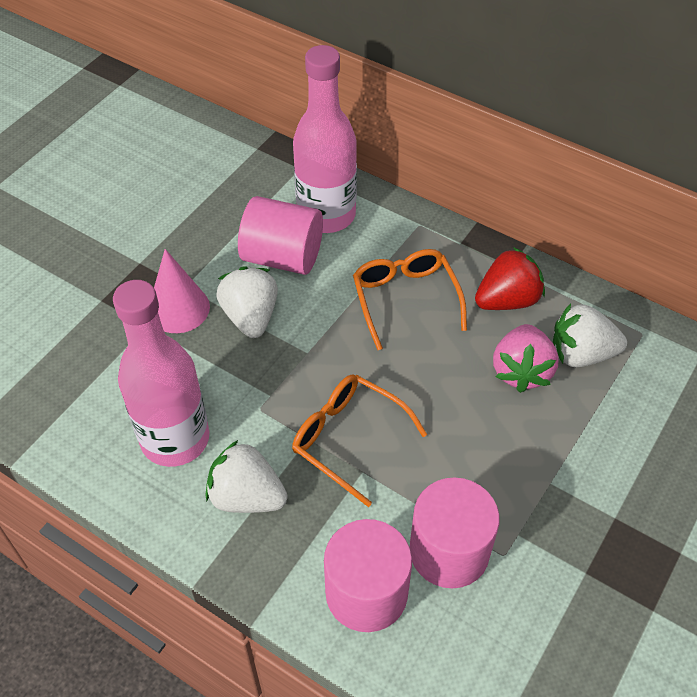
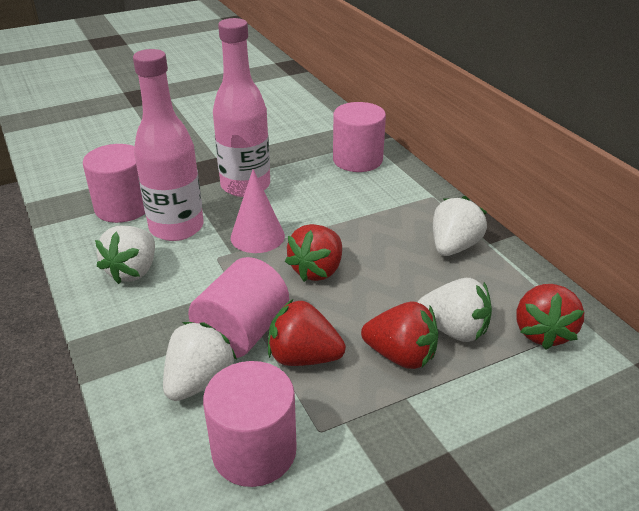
orange glasses: 2 -> 0
pink cylinder: 3 -> 4
pink strawberry: 1 -> 0
red strawberry: 1 -> 4
white strawberry: 3 -> 4

